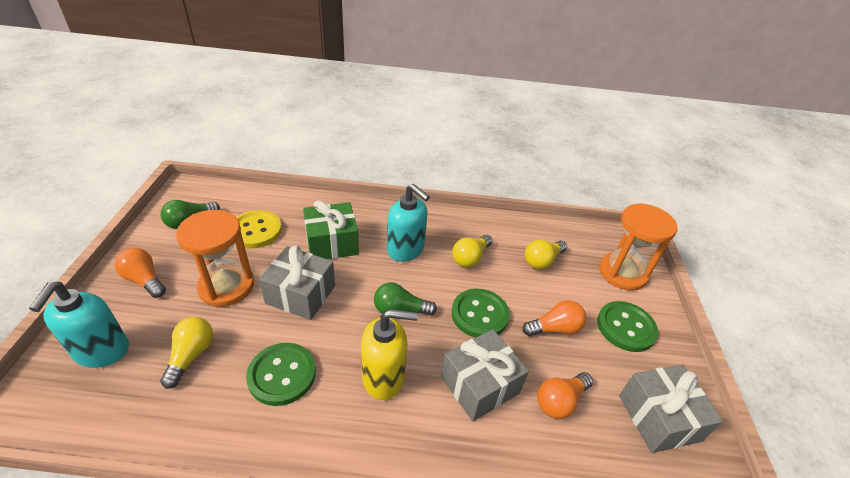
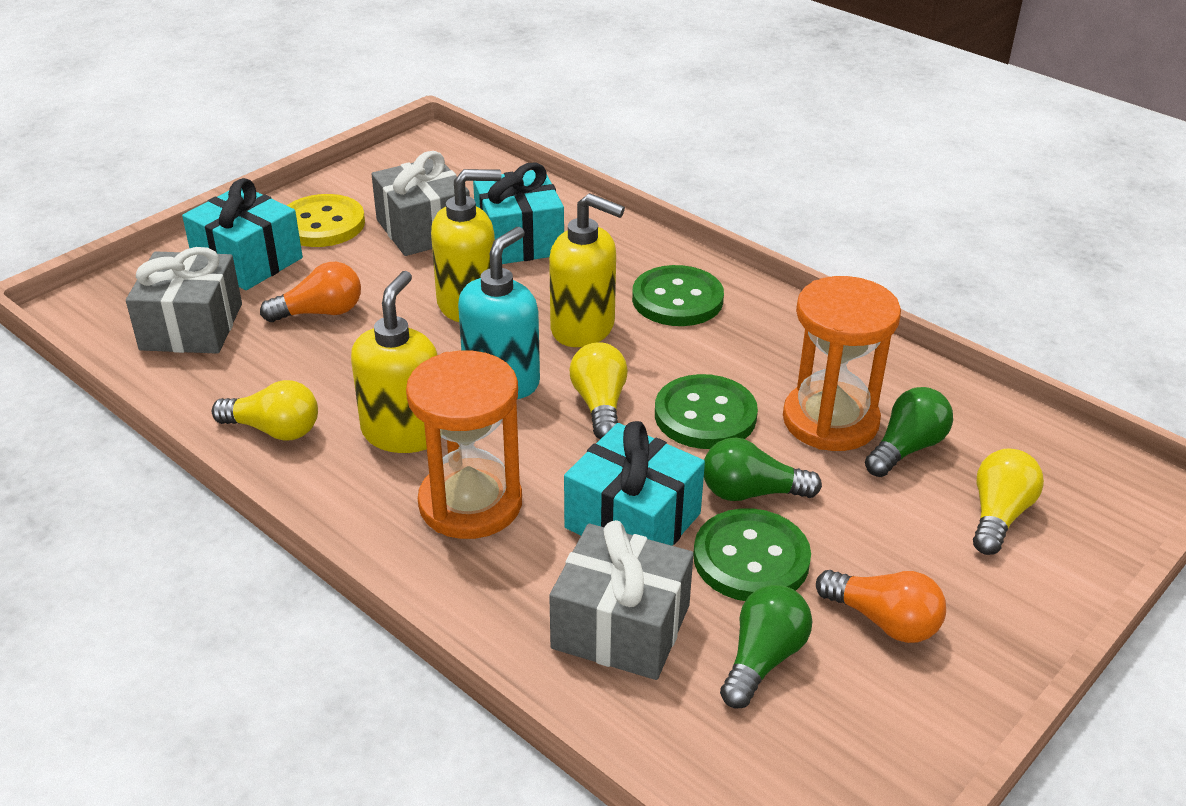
green gift: 1 -> 0
green light bulb: 2 -> 3
orange light bulb: 3 -> 2
turquoise gift: 0 -> 3
turquoise soap dispenser: 2 -> 1
yellow soap dispenser: 1 -> 3

